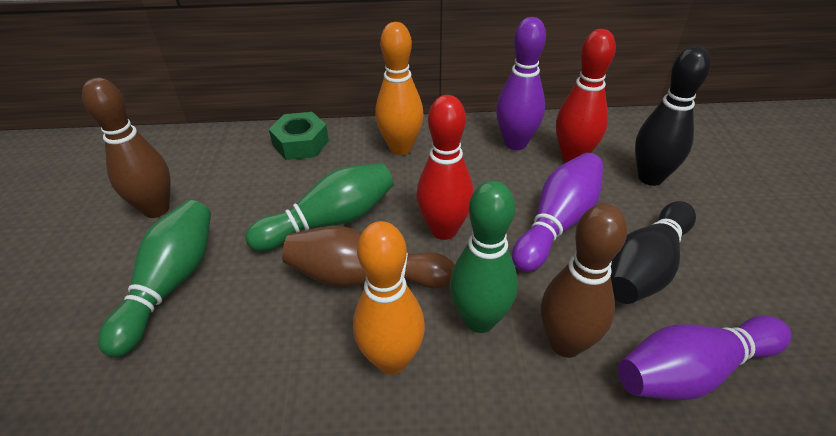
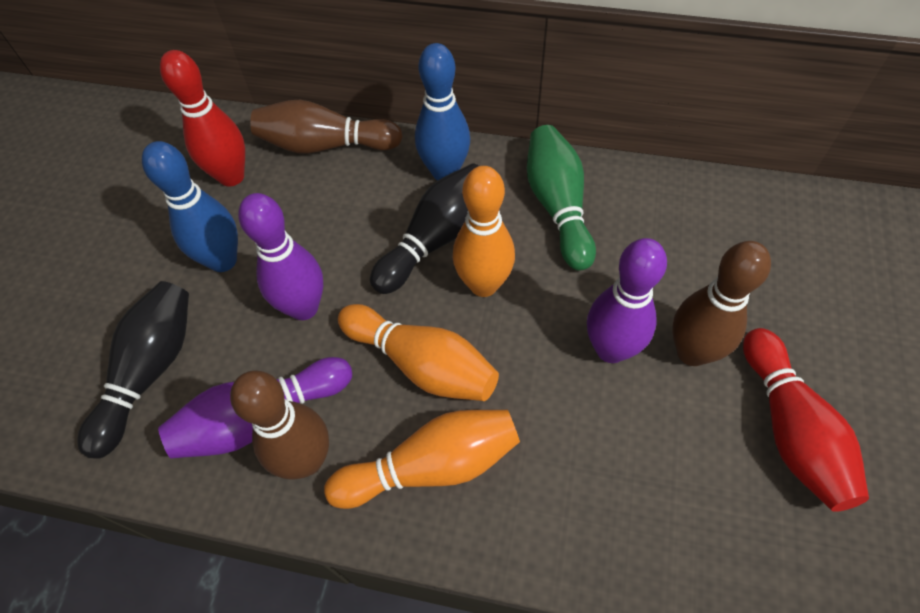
blue bowling pin: 0 -> 2
green bowling pin: 3 -> 1
green nut: 1 -> 0
orange bowling pin: 2 -> 3

